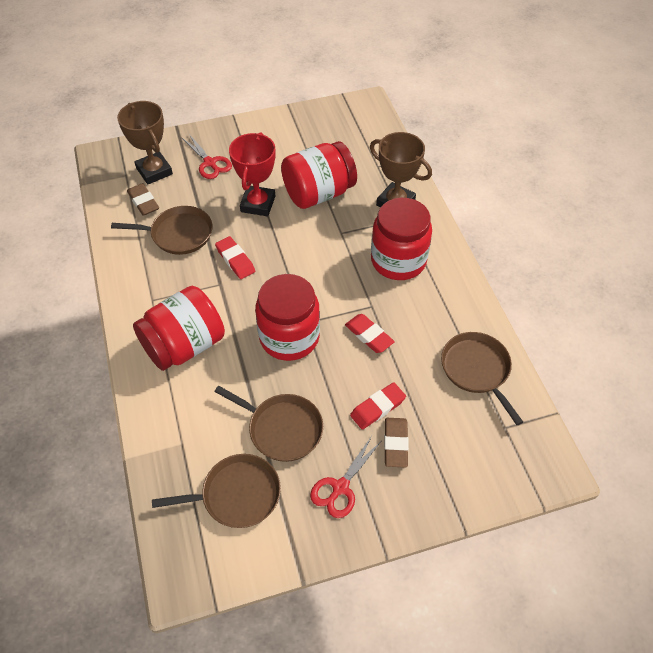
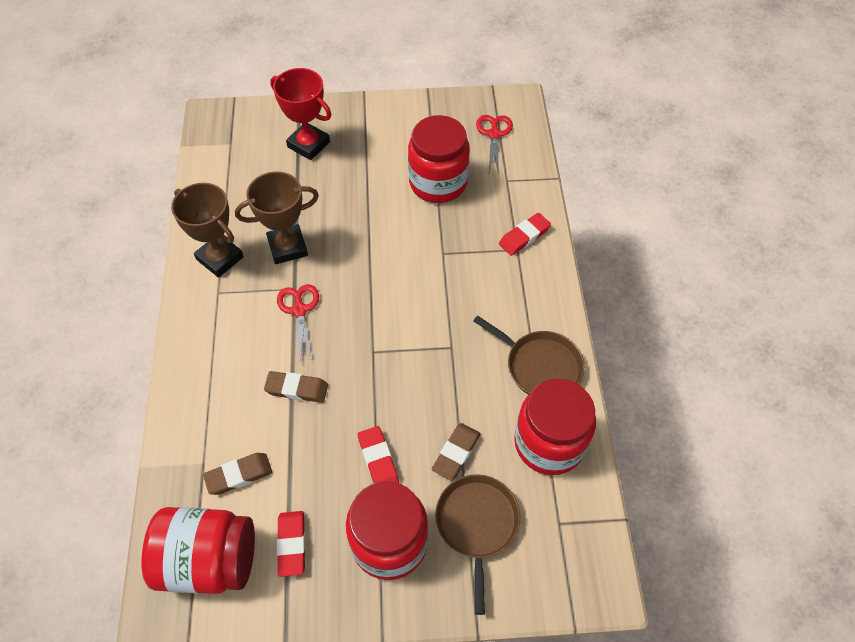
brown eraser: 2 -> 3
brown pan: 4 -> 2

